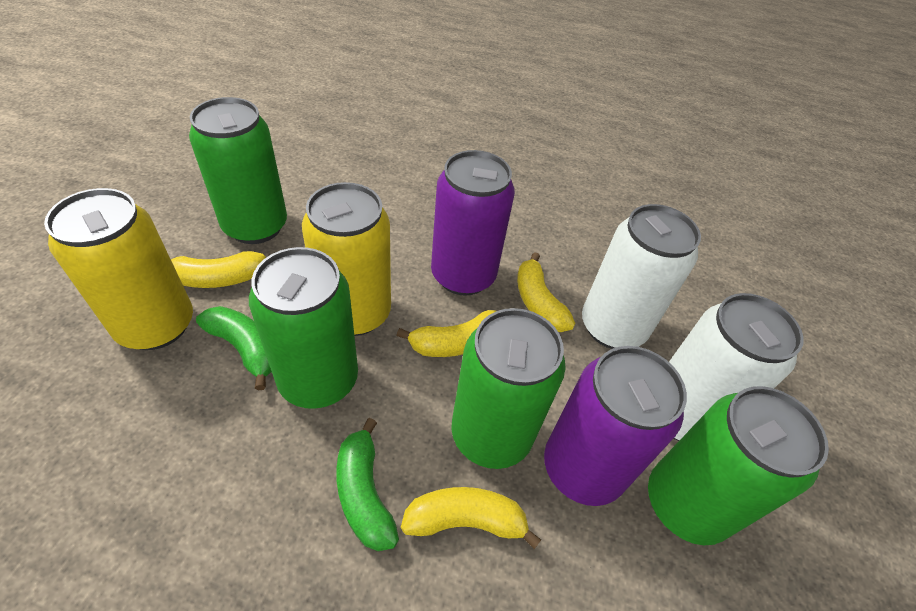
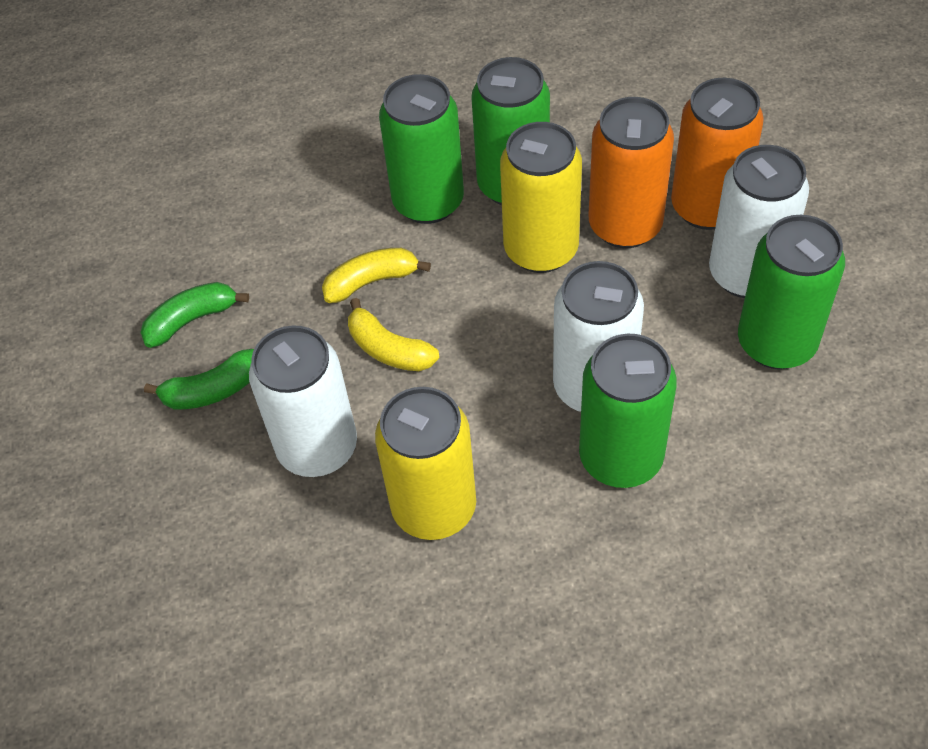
orange can: 0 -> 2
purple can: 2 -> 0
white can: 2 -> 3
yellow banana: 4 -> 2

